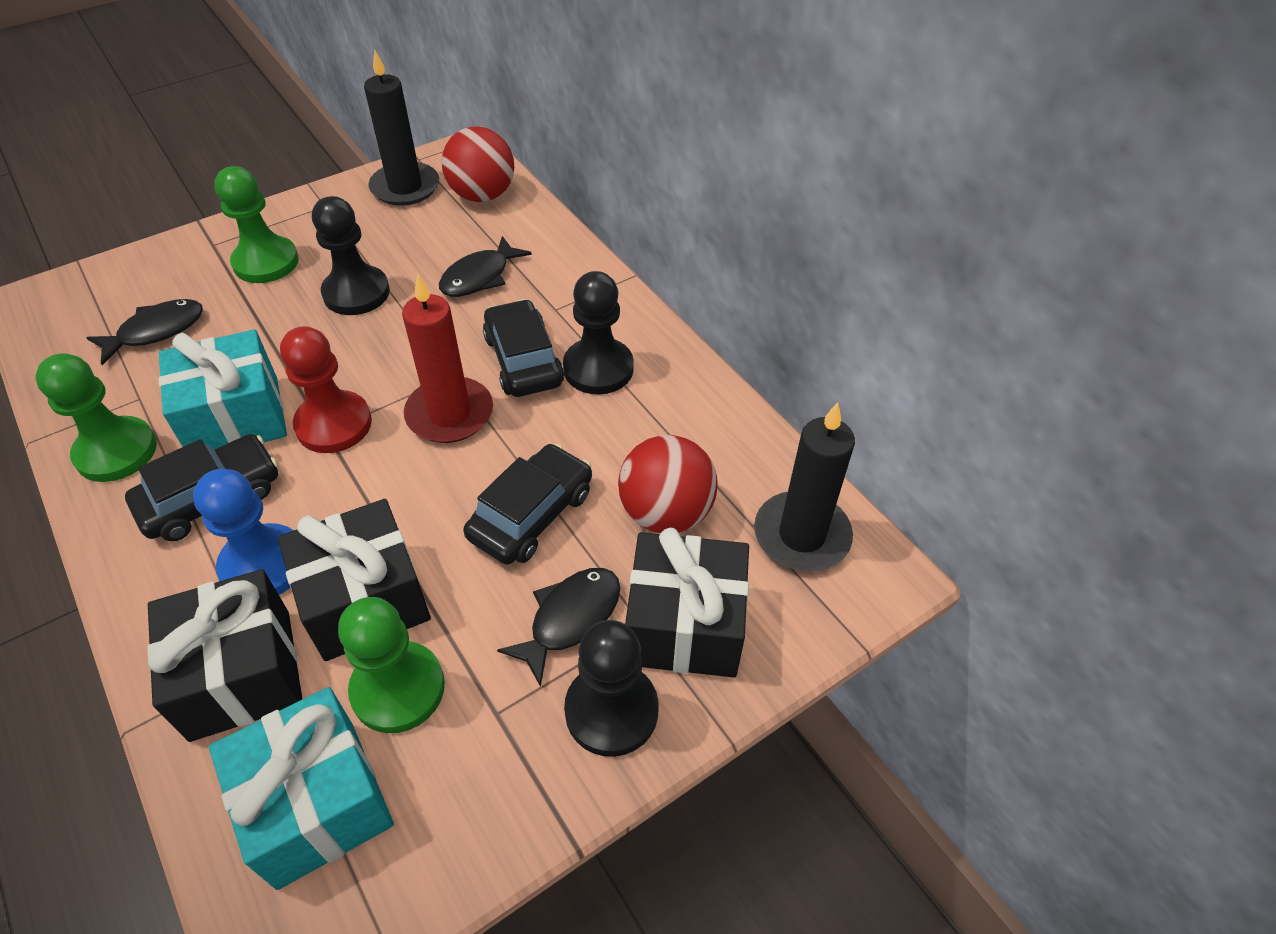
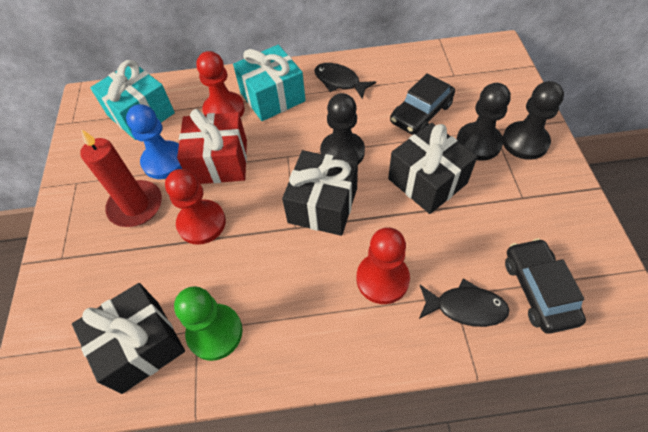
black candle: 2 -> 0
black car: 3 -> 2
black fish: 3 -> 2
green pawn: 3 -> 1
red ball: 2 -> 0
red gift: 0 -> 1
red pawn: 1 -> 3

